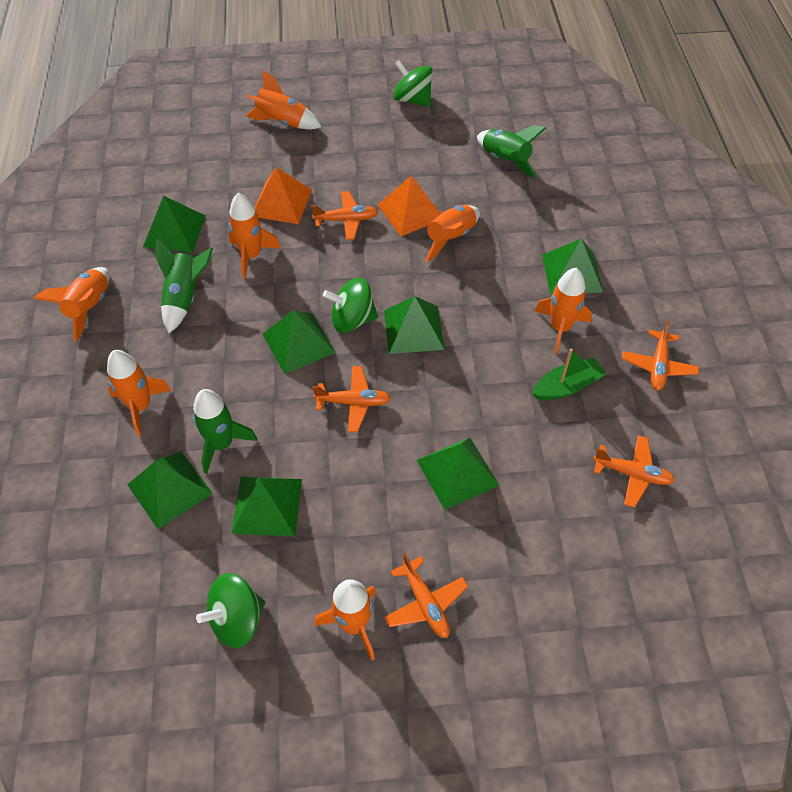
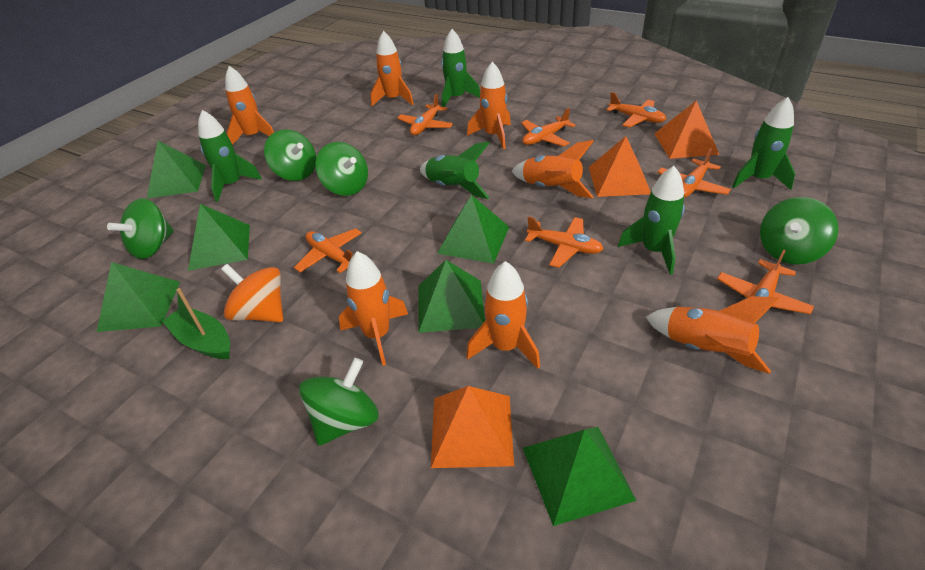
green pyramid: 7 -> 6
green rocket: 3 -> 5
green spinning top: 3 -> 5
orange plane: 5 -> 7
orange pyramid: 2 -> 3
orange spinning top: 0 -> 1

